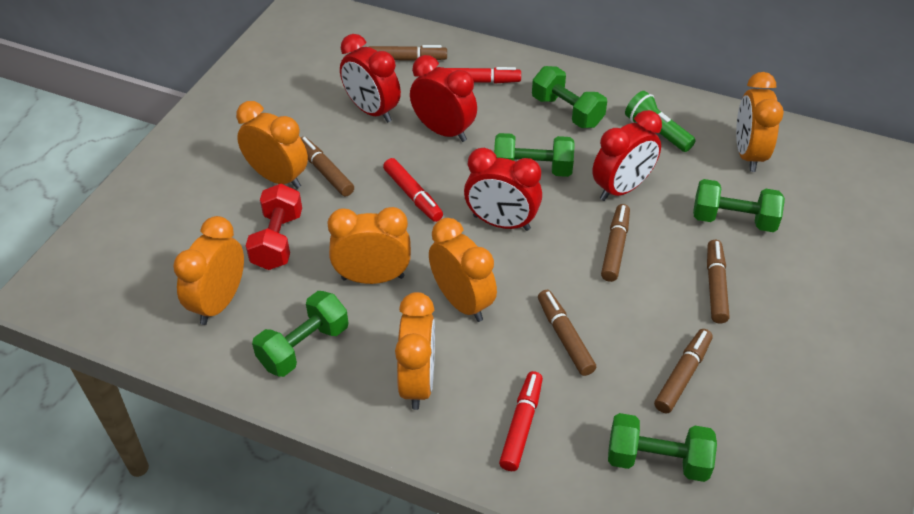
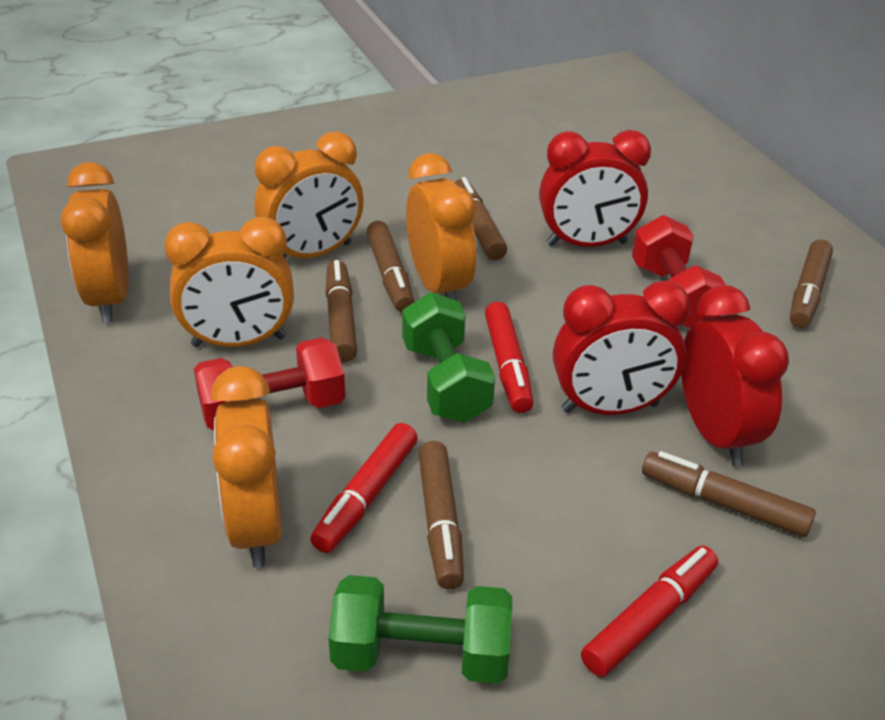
green dumbbell: 5 -> 2
green flashlight: 1 -> 0
orange clock: 6 -> 5
red clock: 4 -> 3
red dumbbell: 1 -> 2

